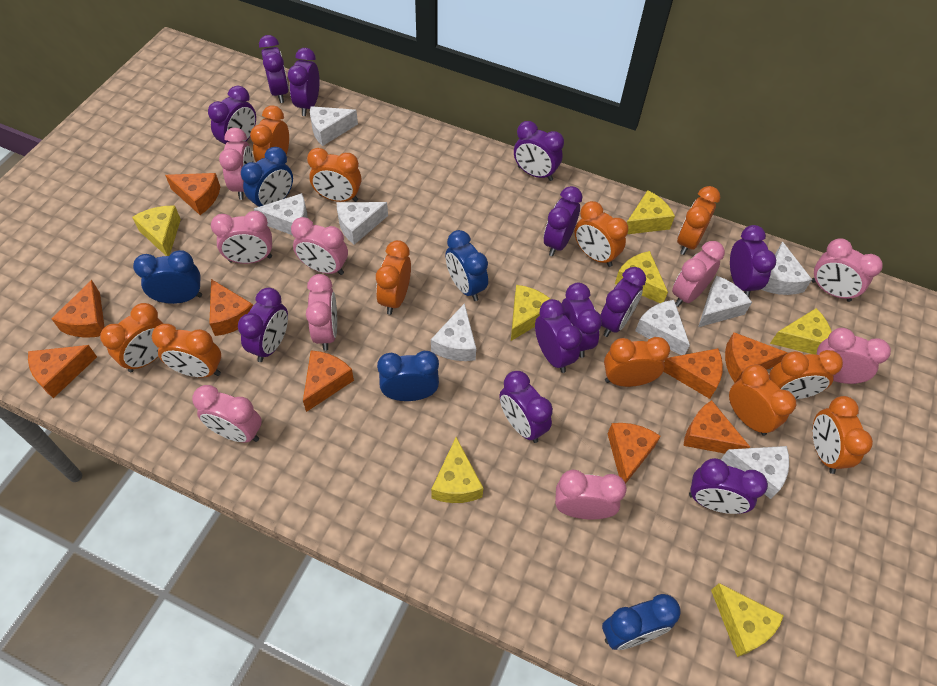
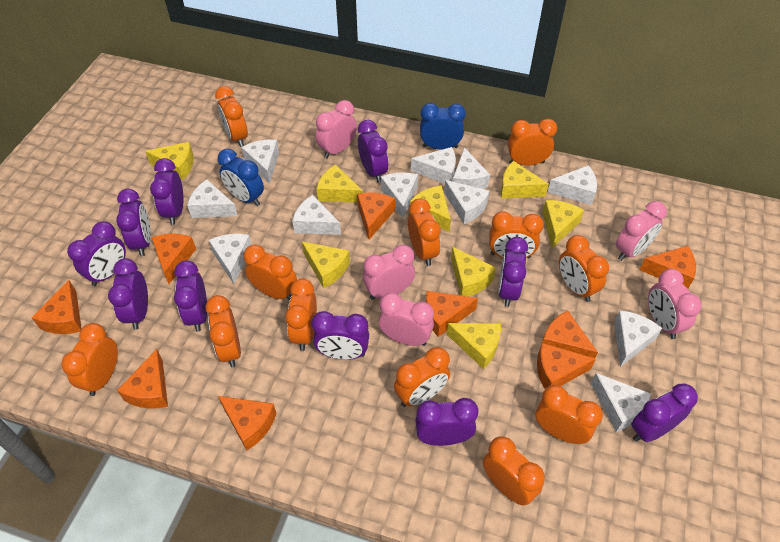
blue clock: 5 -> 2
orange clock: 11 -> 12
pink clock: 9 -> 5
purple clock: 12 -> 10
white cheese: 8 -> 11
yellow cheese: 7 -> 8

